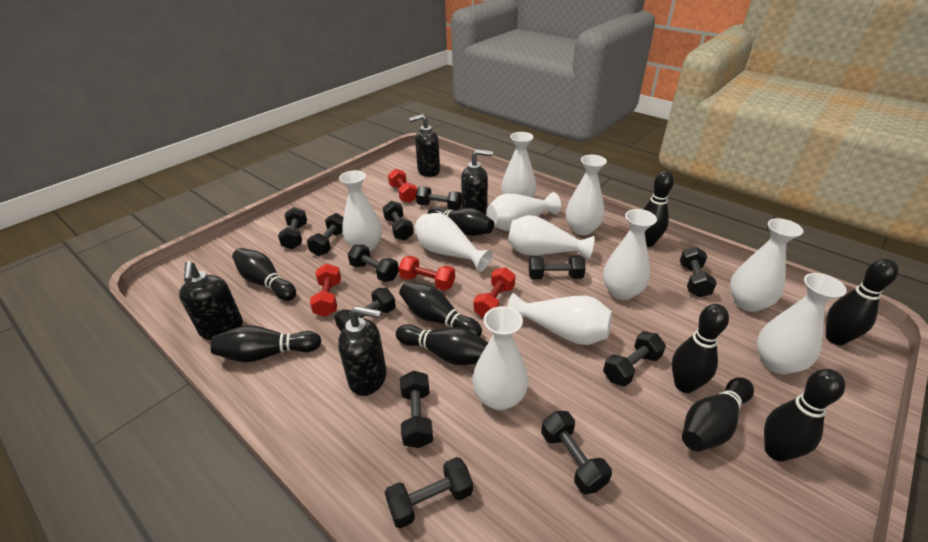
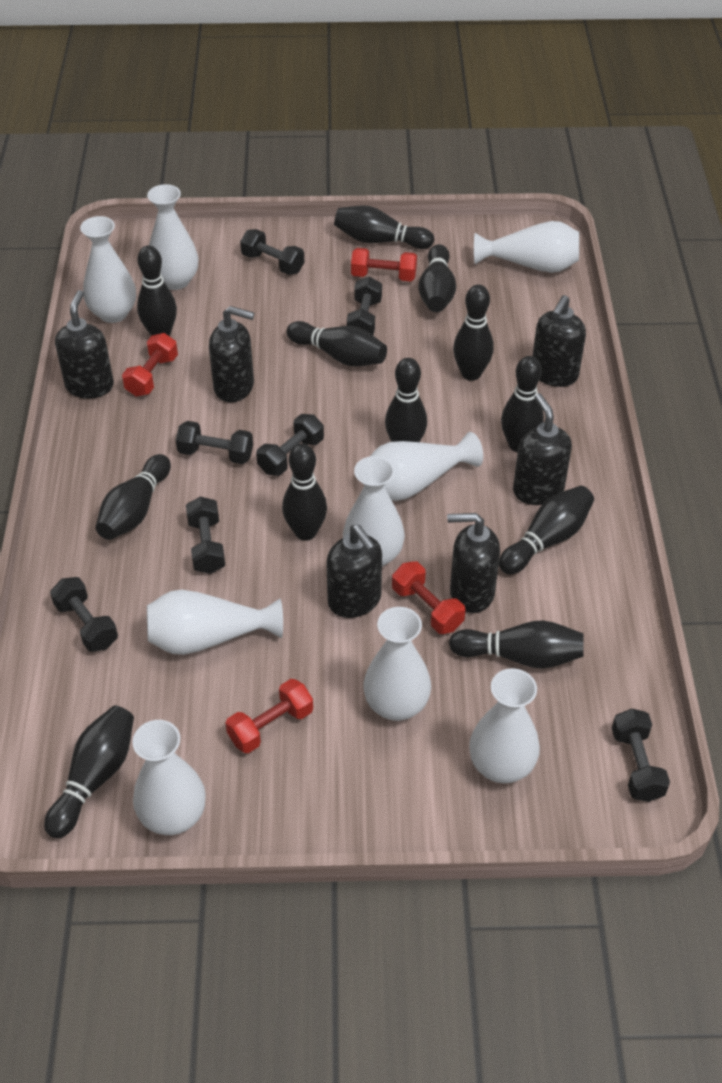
black bowling pin: 10 -> 12
black dumbbell: 12 -> 7
black soap dispenser: 4 -> 6
white vase: 11 -> 9

